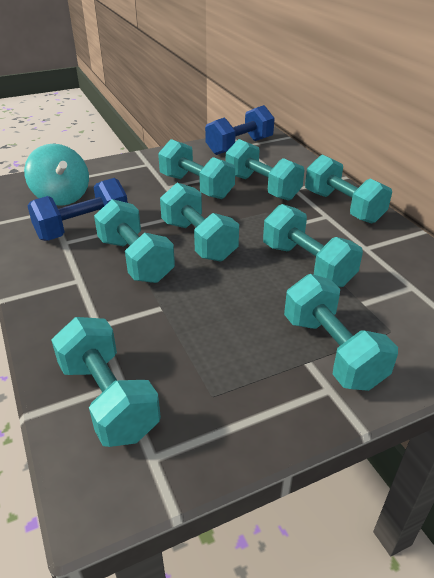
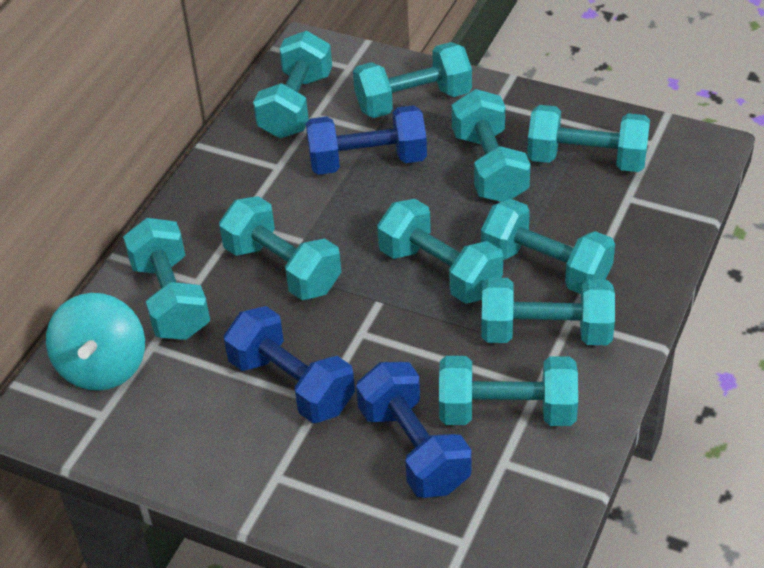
blue dumbbell: 2 -> 3
turquoise dumbbell: 8 -> 10

